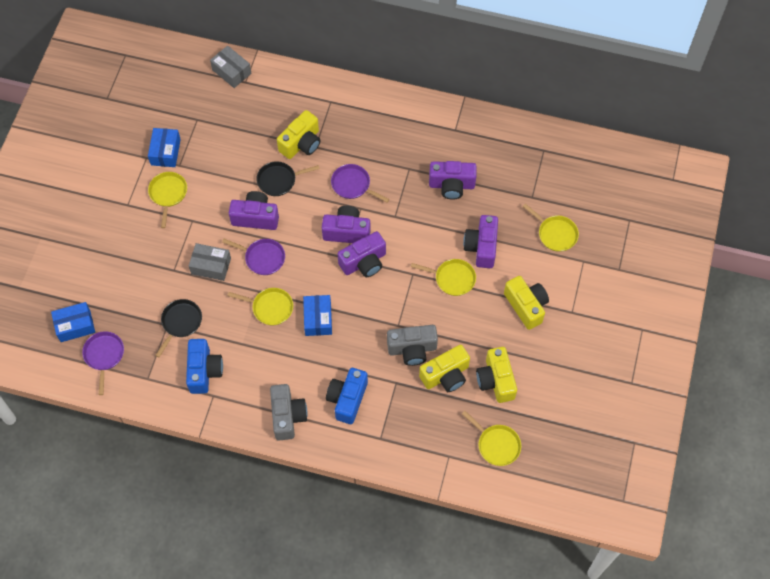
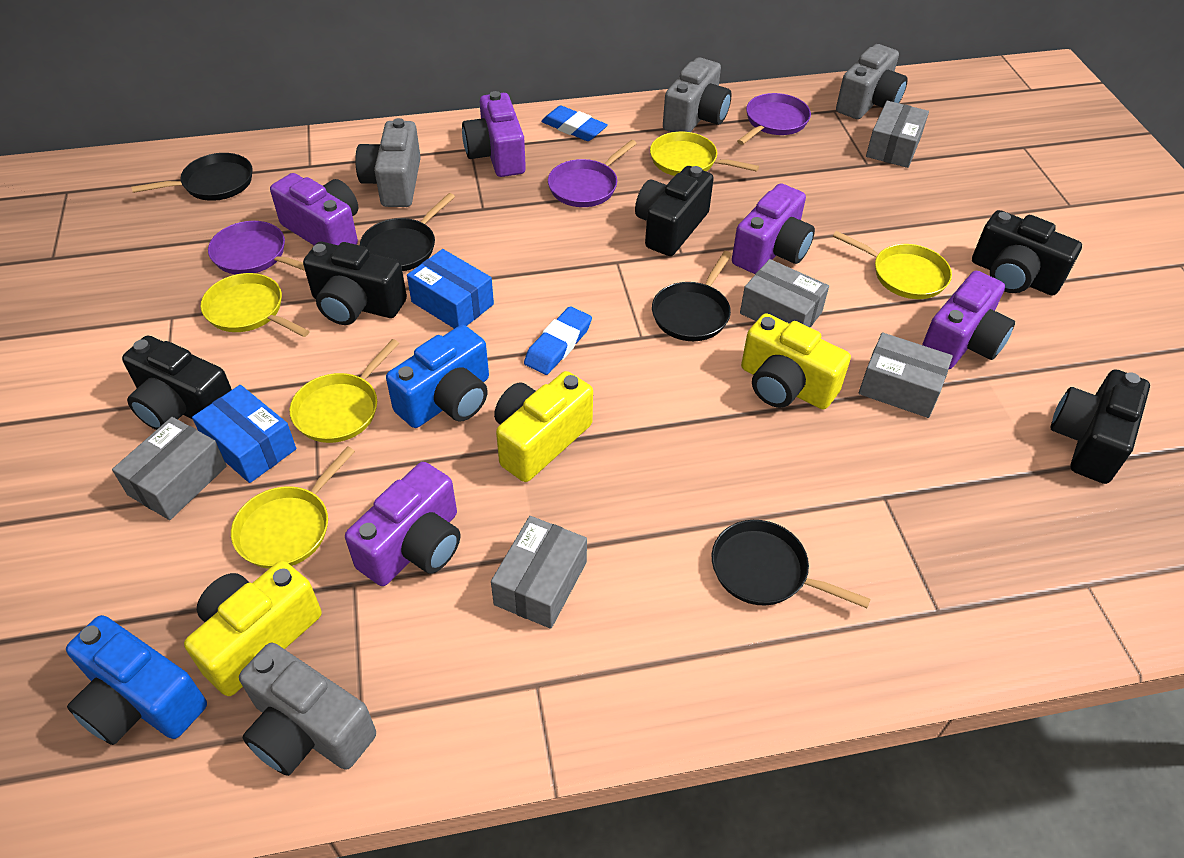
black camera: 0 -> 5
black pan: 2 -> 4
blue box: 3 -> 2
blue eraser: 0 -> 2
grey box: 2 -> 5
grey camera: 2 -> 4
yellow camera: 4 -> 3

